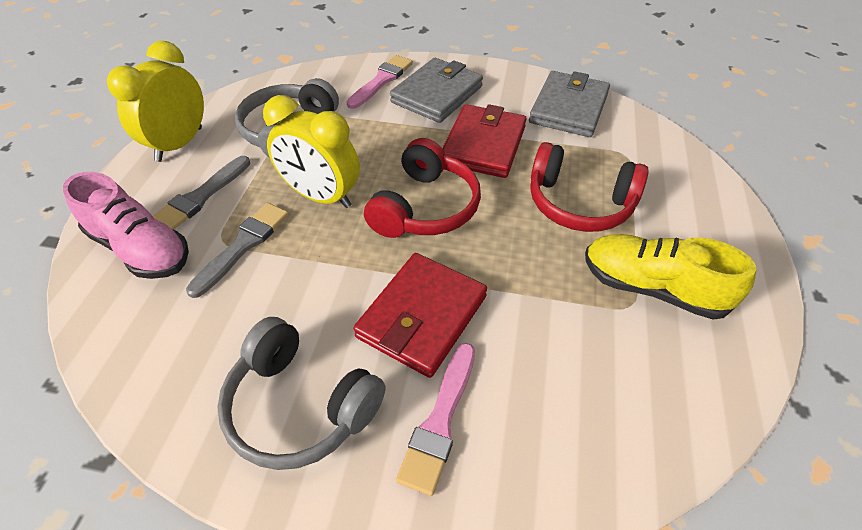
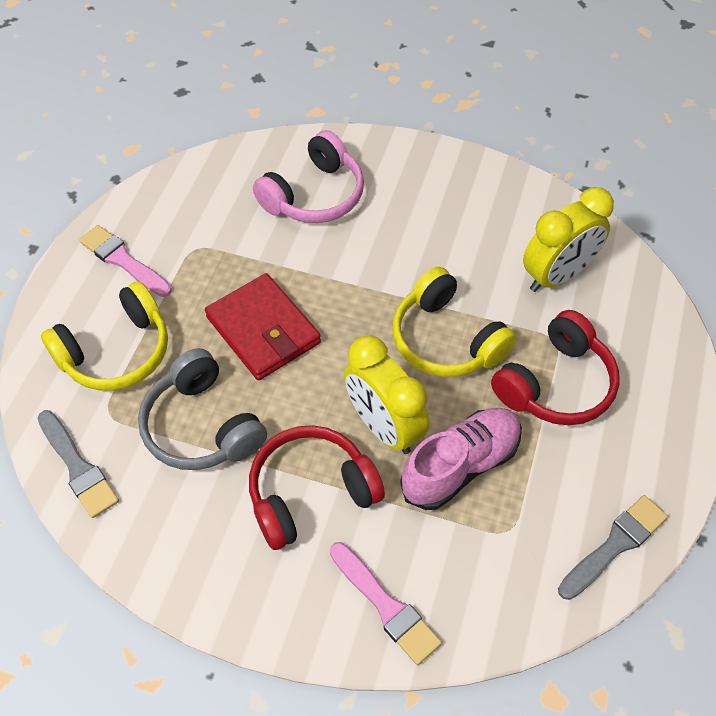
grey headphones: 2 -> 1
grey wallet: 2 -> 0
pink headphones: 0 -> 1
red wallet: 2 -> 1
yellow headphones: 0 -> 2
yellow shoe: 1 -> 0

